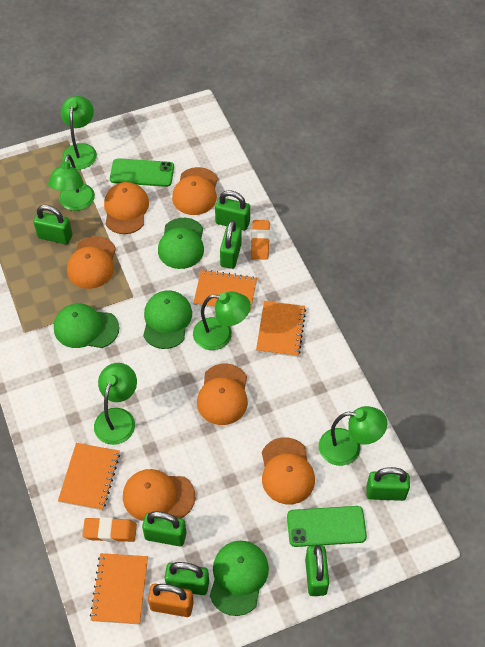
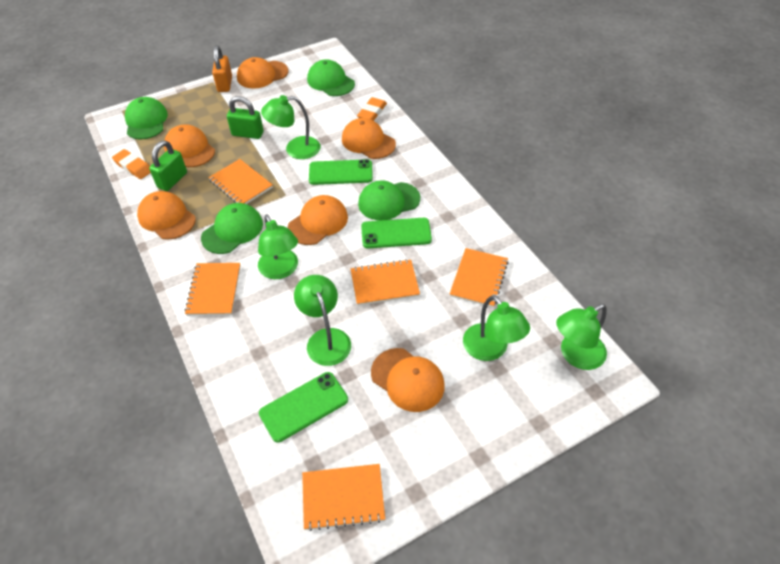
green padlock: 7 -> 2
green phone: 2 -> 3
orange notebook: 4 -> 5

